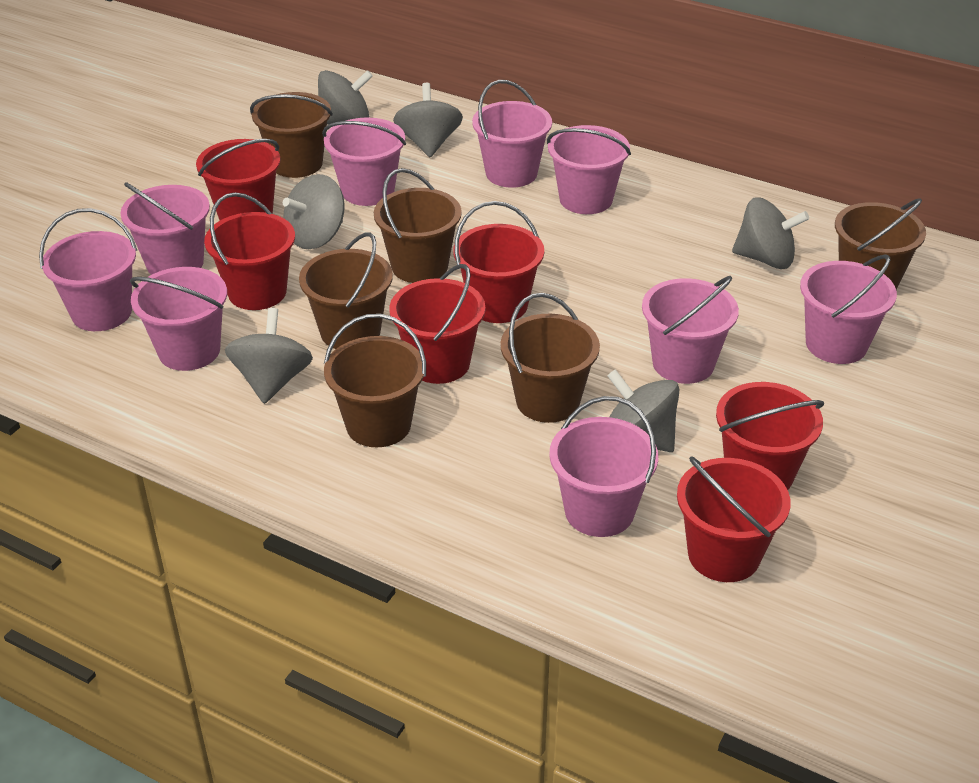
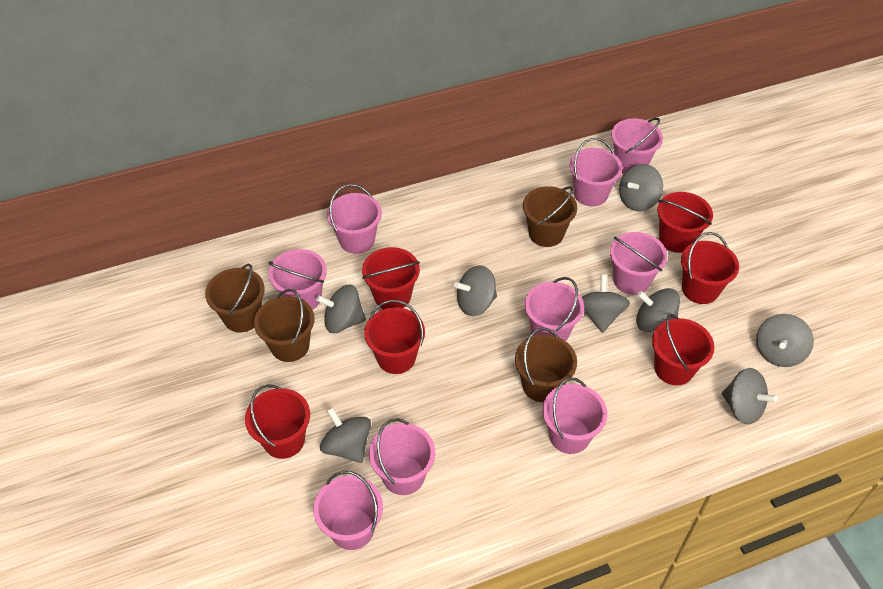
brown bucket: 6 -> 4
grey spinning top: 6 -> 8

